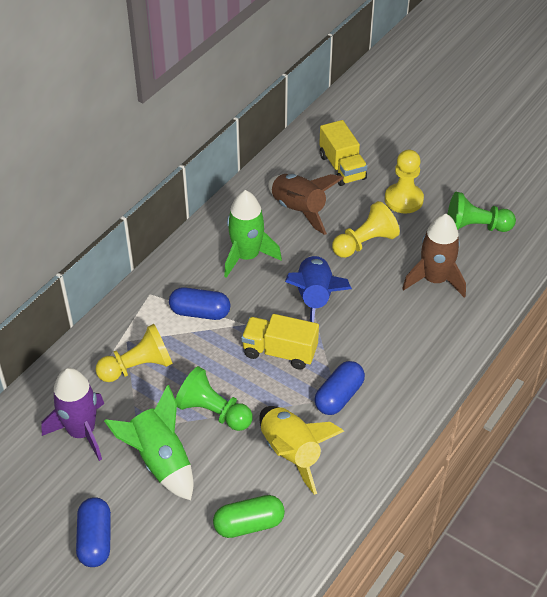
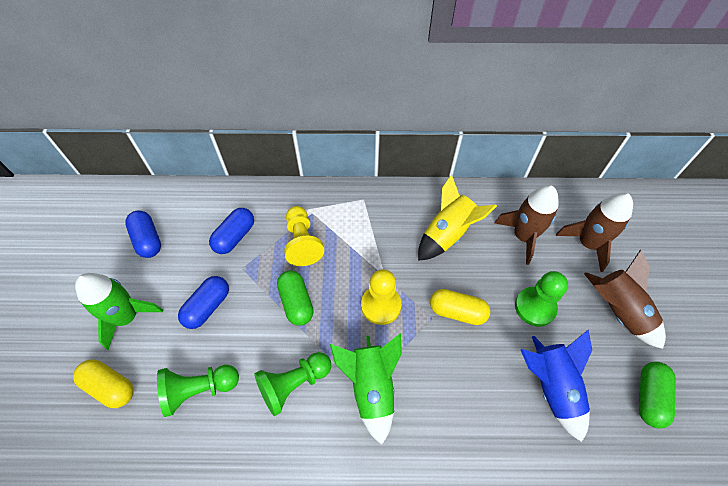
brown rocket: 2 -> 3
green capsule: 1 -> 2
green pawn: 2 -> 3
purple rocket: 1 -> 0
yellow capsule: 0 -> 2
yellow pawn: 3 -> 2
yellow truck: 2 -> 0

